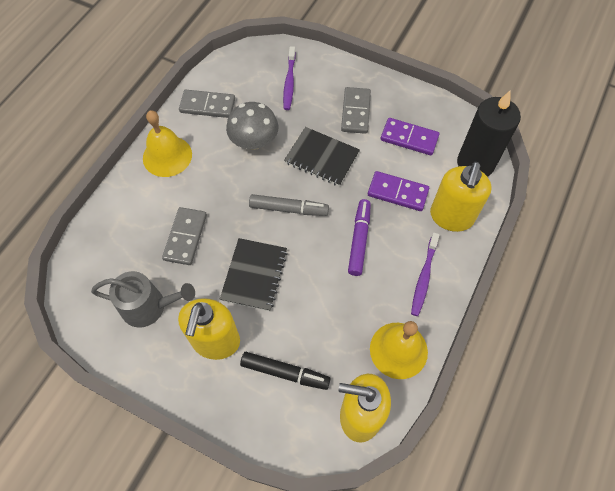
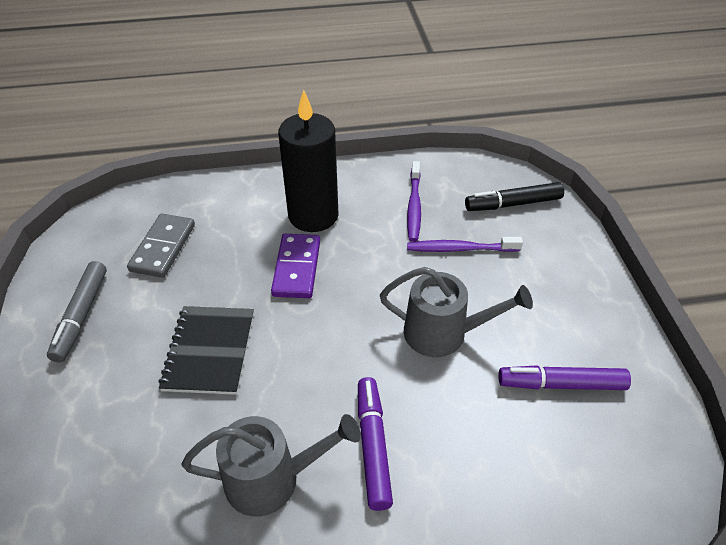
black notebook: 2 -> 1
grey domino: 3 -> 1
grey mushroom: 1 -> 0
grey watering can: 1 -> 2
purple domino: 2 -> 1
purple marker: 1 -> 2
yellow bell: 2 -> 0
yellow soap dispenser: 3 -> 0

